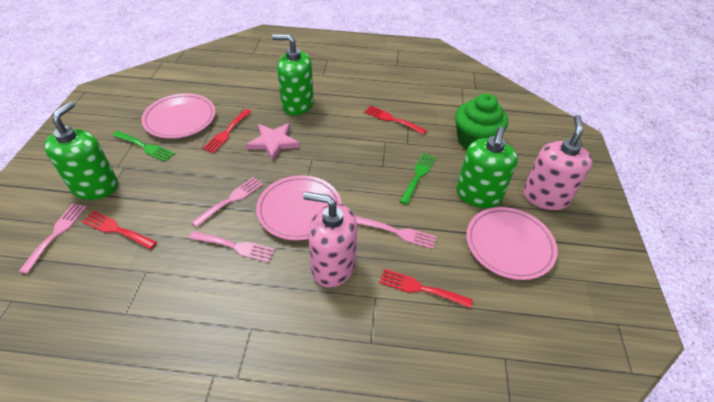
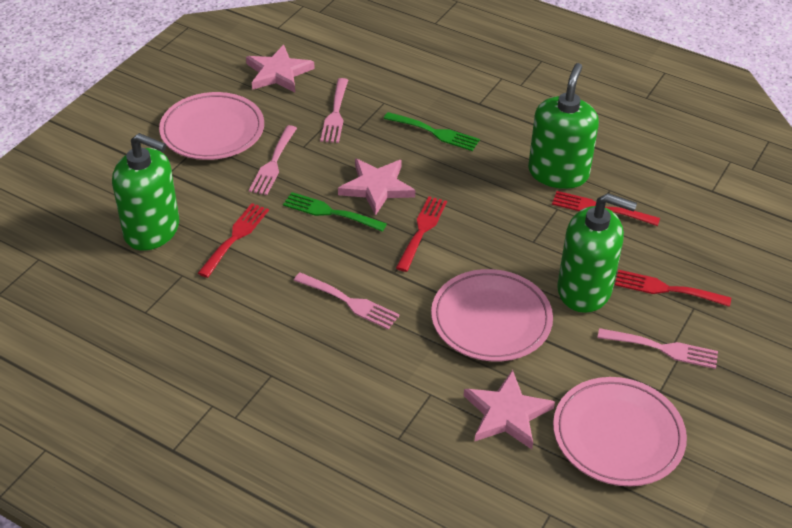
green cupcake: 1 -> 0
pink soap dispenser: 2 -> 0
pink star: 1 -> 3

